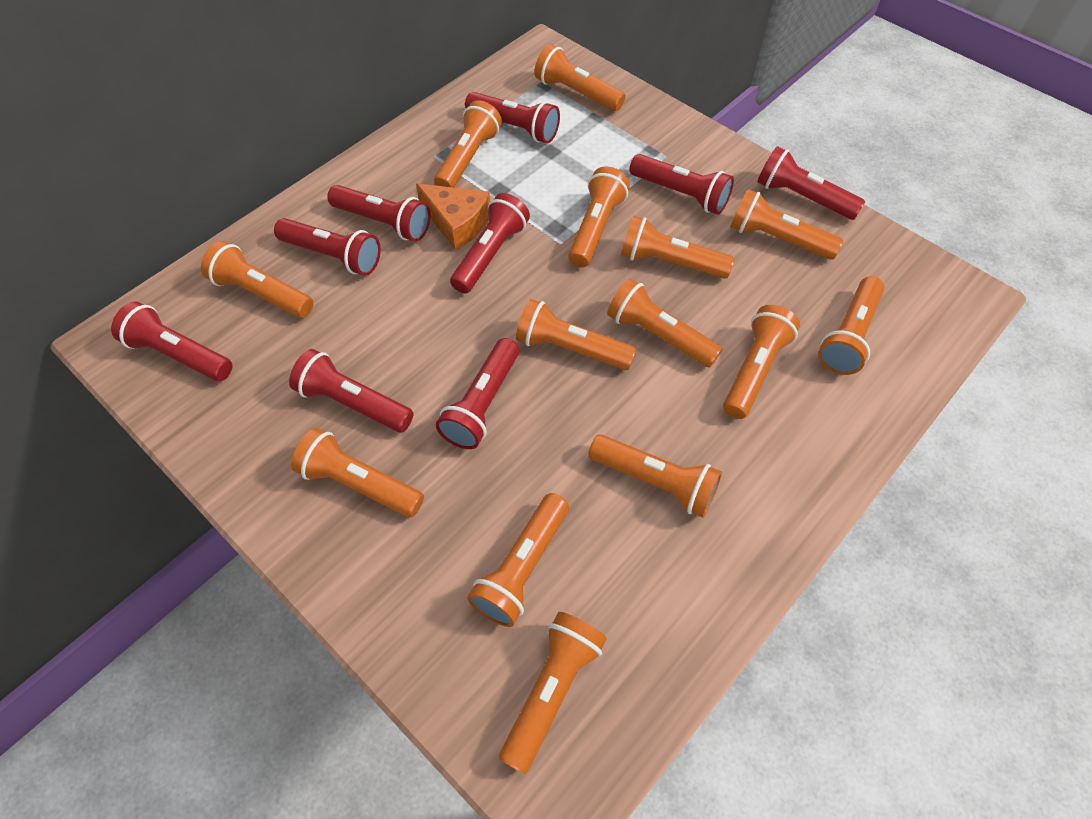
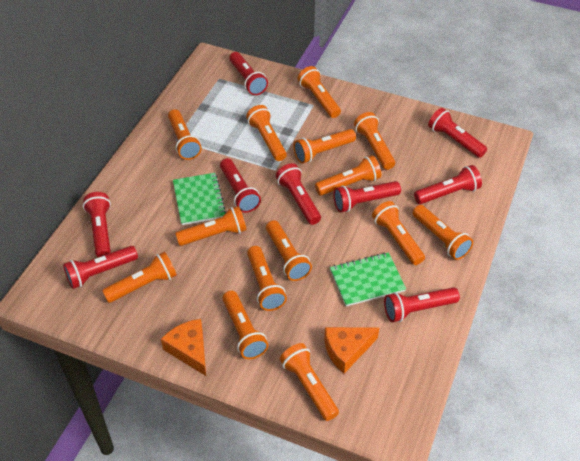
green notebook: 0 -> 2
orange cheese: 1 -> 2

